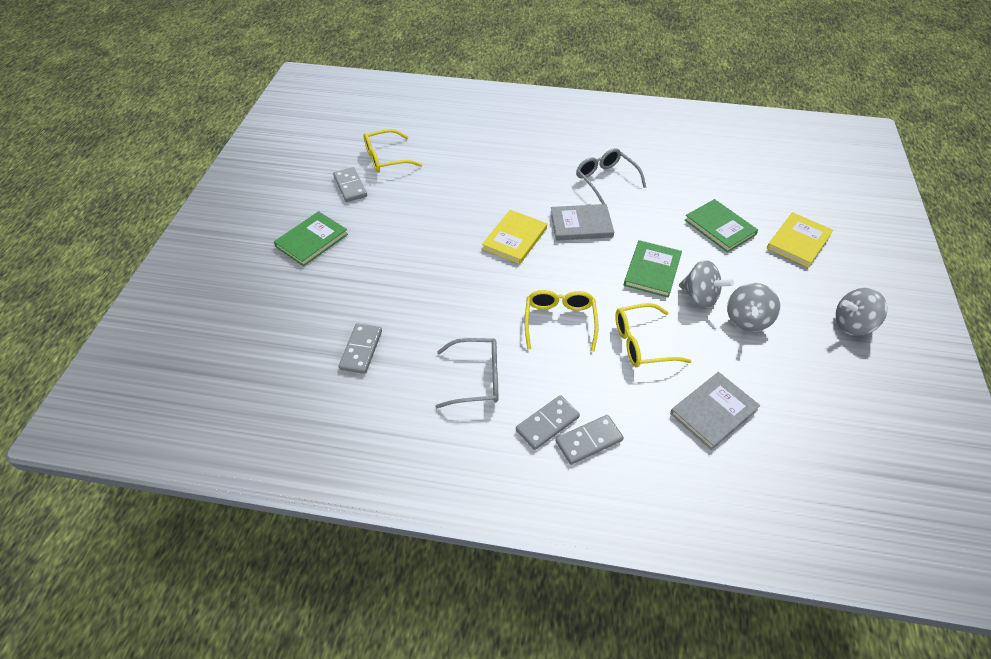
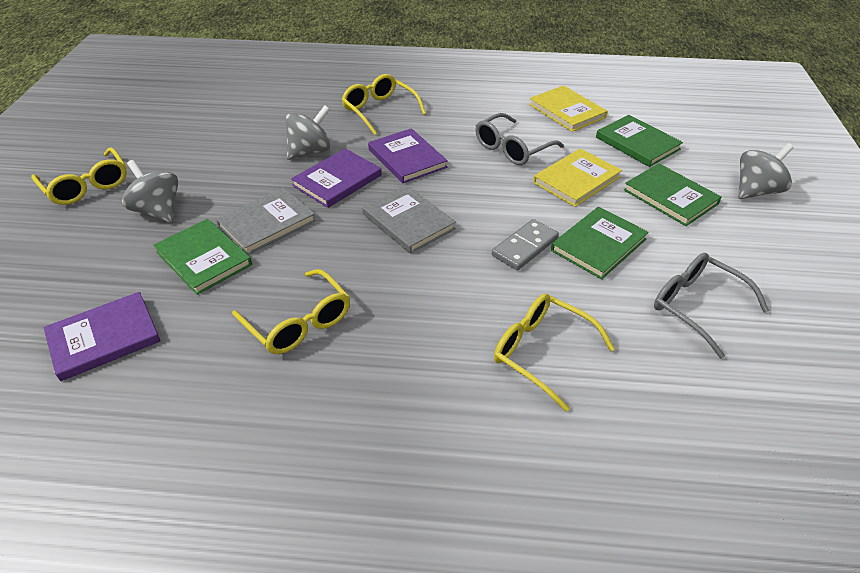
green book: 3 -> 4
grey domino: 4 -> 1
purple book: 0 -> 3
yellow glasses: 3 -> 4

